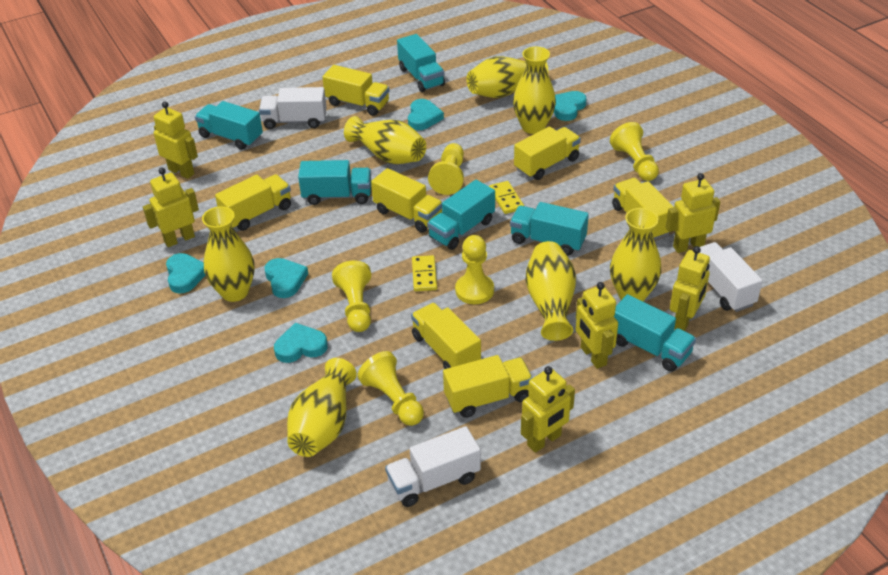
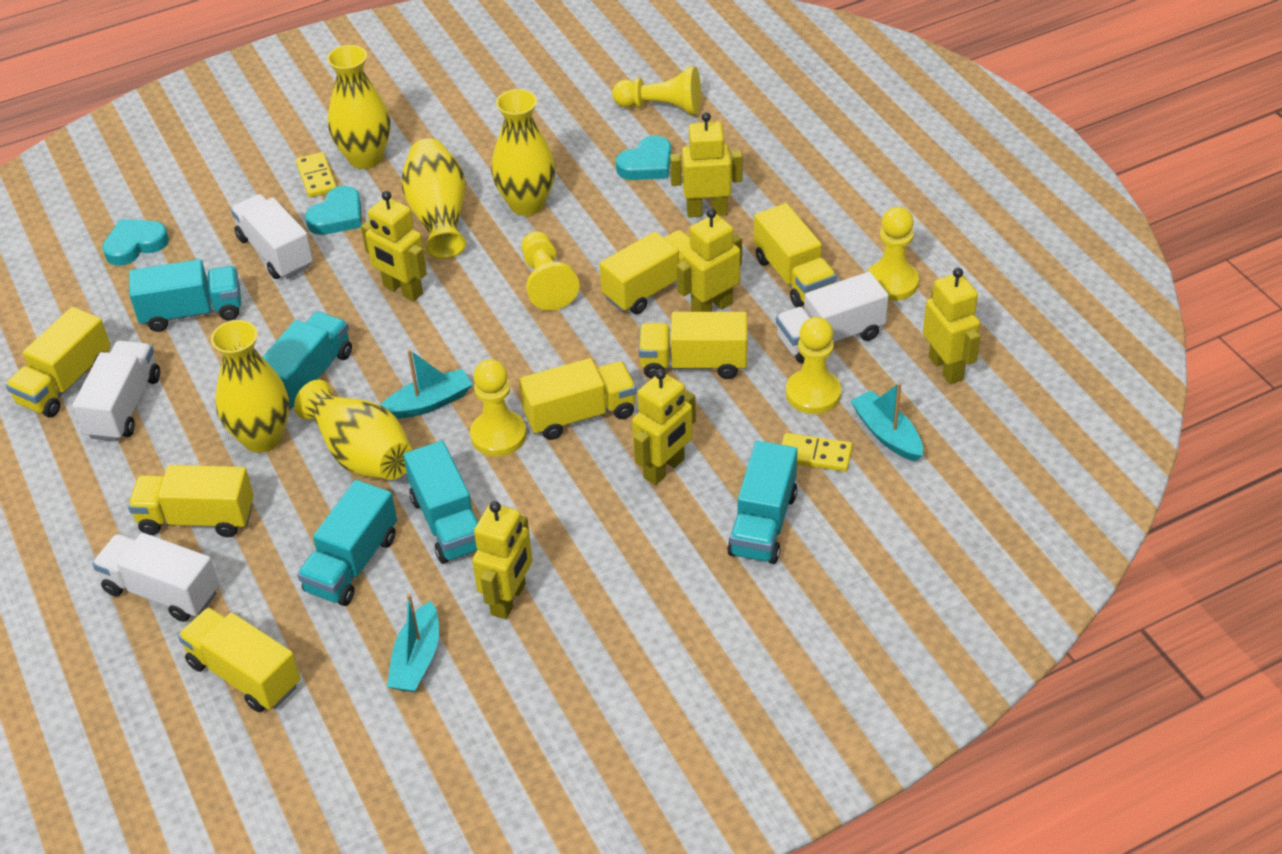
turquoise boat: 0 -> 3
turquoise heart: 5 -> 3
turquoise truck: 6 -> 5
white truck: 3 -> 4
yellow vase: 7 -> 5

